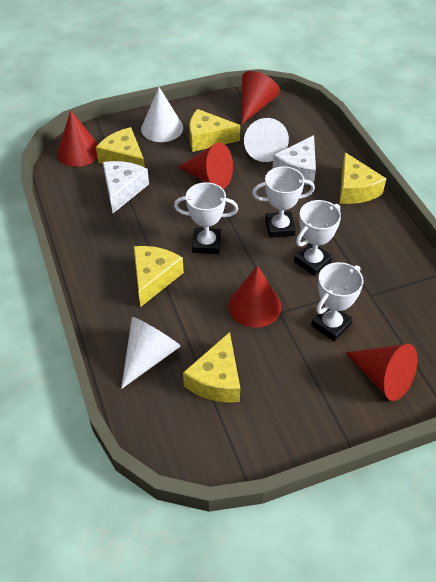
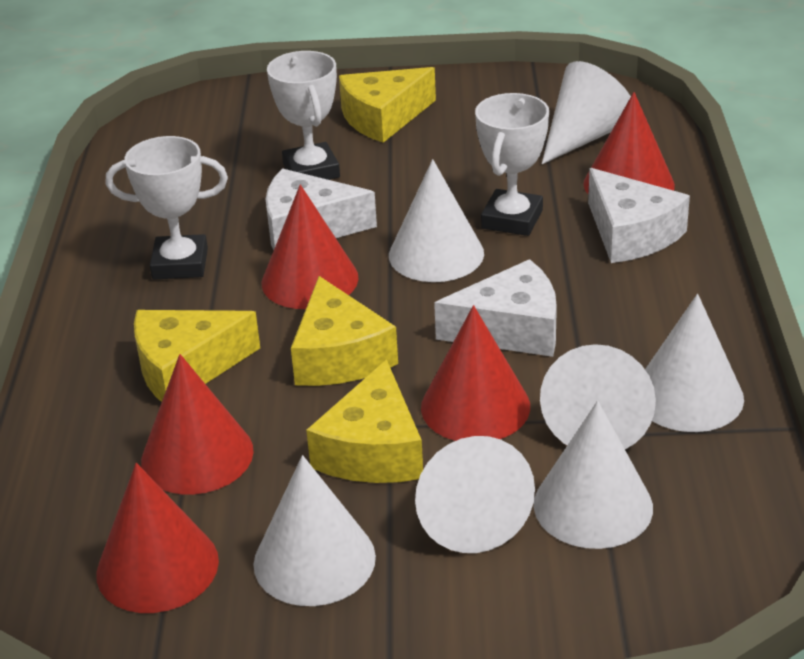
white cheese: 2 -> 3
white cone: 3 -> 7
white trophy: 4 -> 3
yellow cheese: 5 -> 4

